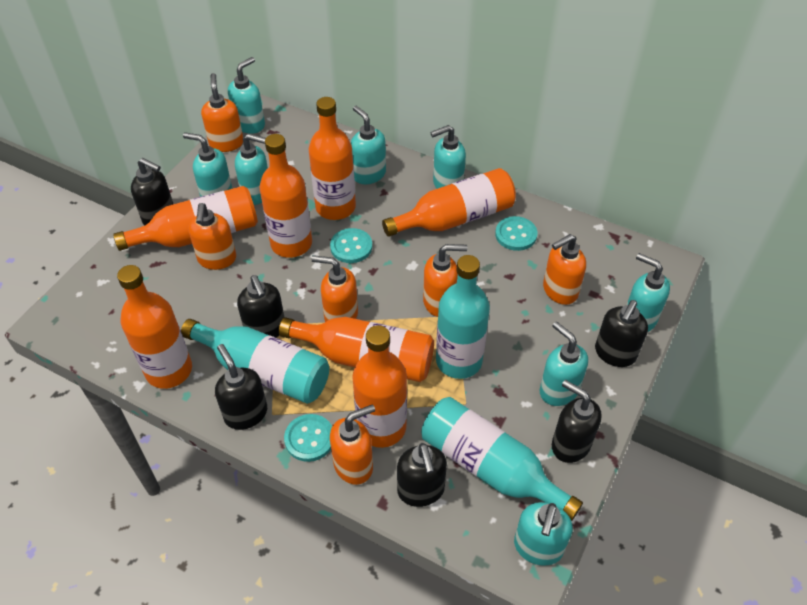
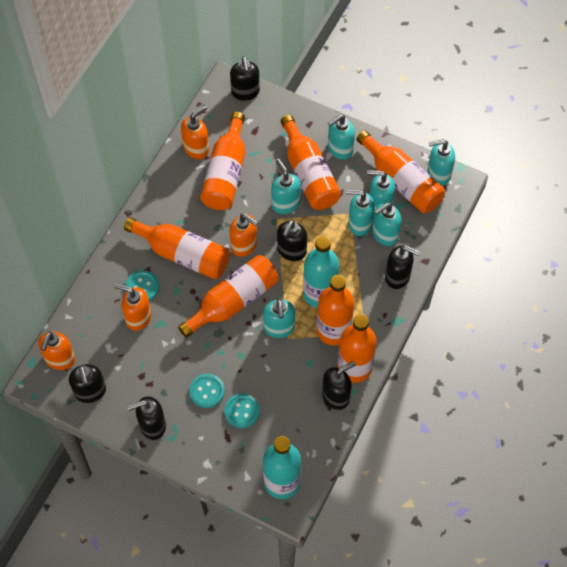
orange soap dispenser: 6 -> 4
turquoise bottle: 3 -> 2
turquoise soap dispenser: 8 -> 7

